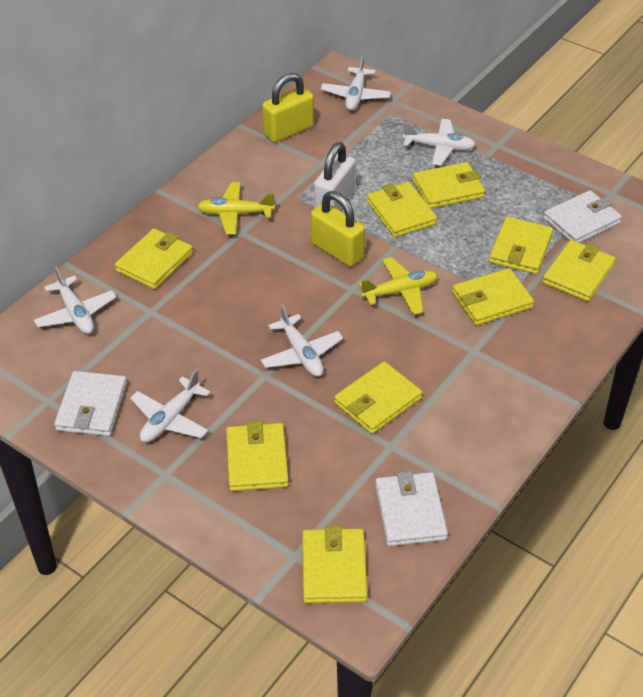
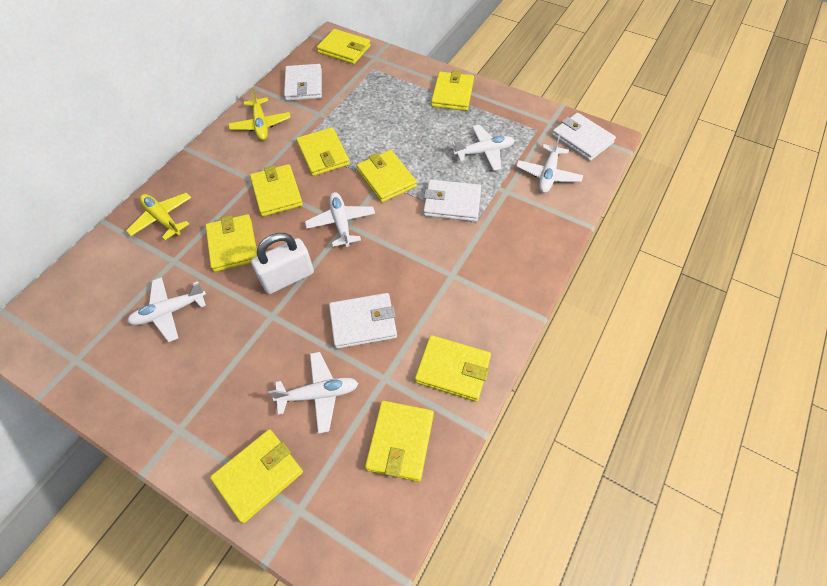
white wallet: 3 -> 4
yellow padlock: 2 -> 0

